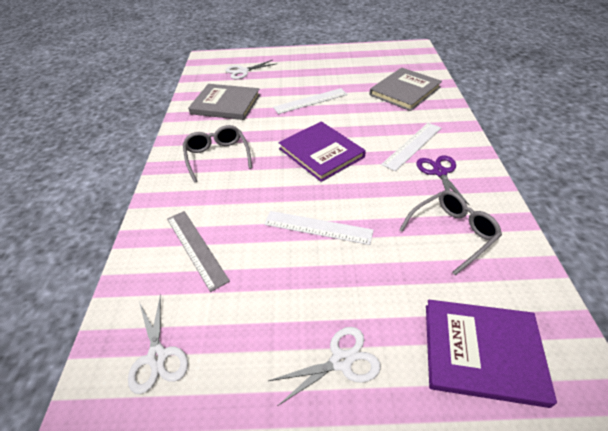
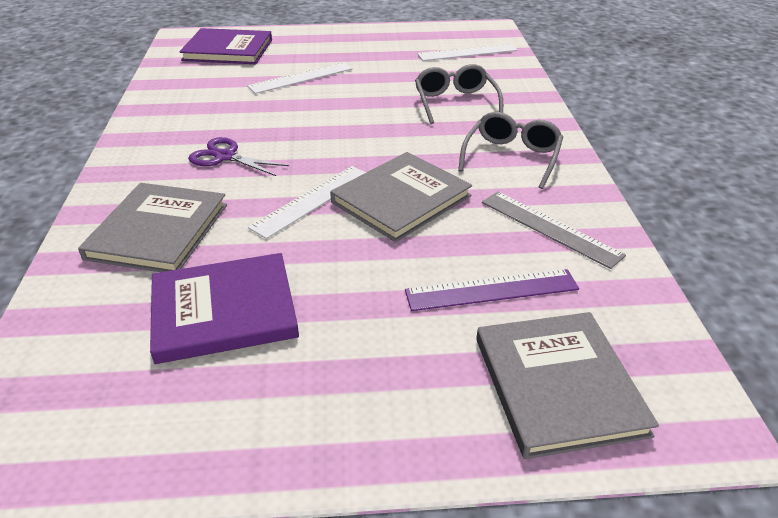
grey book: 2 -> 3
purple ruler: 0 -> 1
white scissors: 3 -> 0

